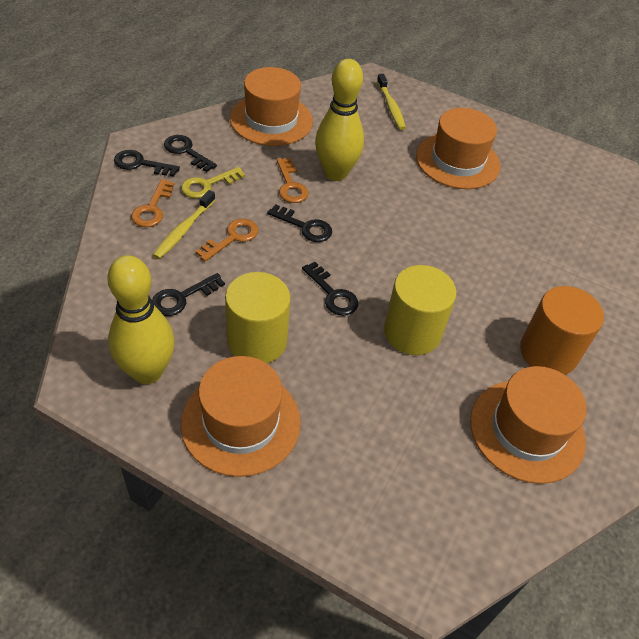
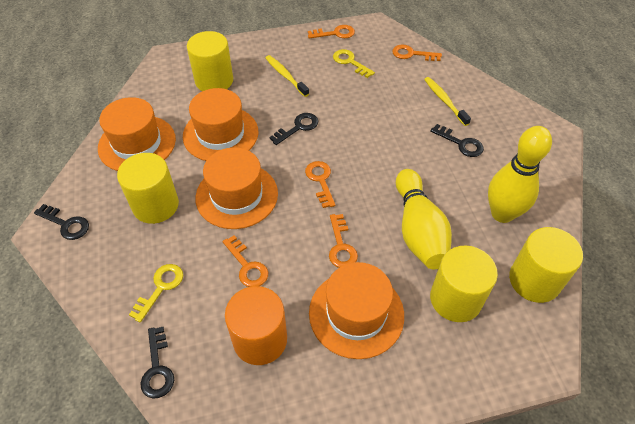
black key: 5 -> 4
orange key: 3 -> 5
yellow cylinder: 2 -> 4
yellow key: 1 -> 2

